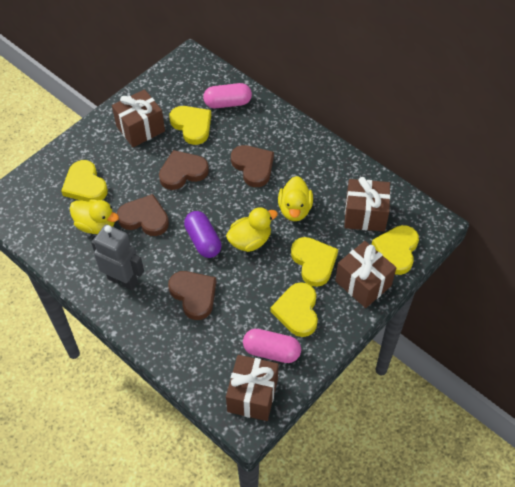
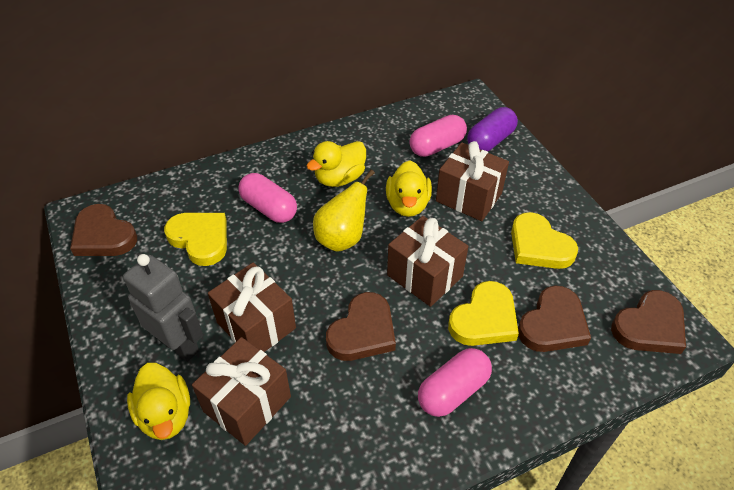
pink capsule: 2 -> 3
yellow heart: 5 -> 3
yellow pear: 0 -> 1

